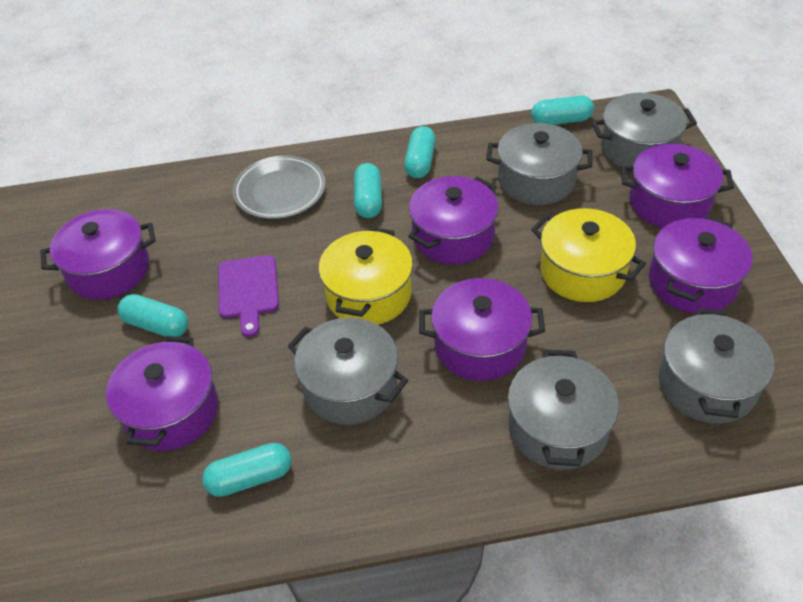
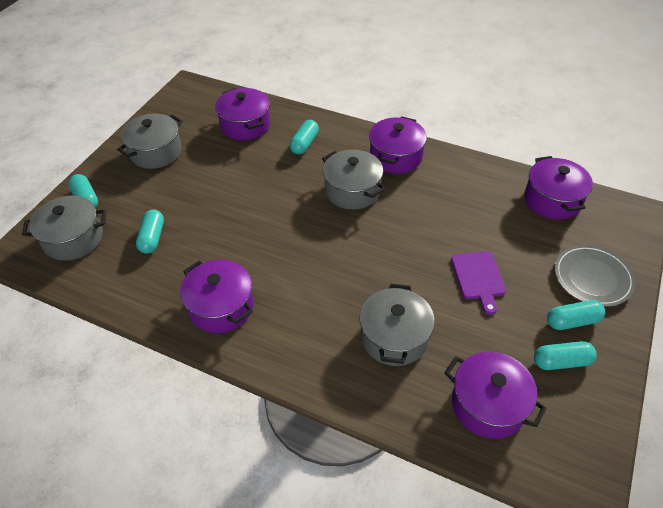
grey pot: 5 -> 4
purple pot: 6 -> 5
yellow pot: 2 -> 0

